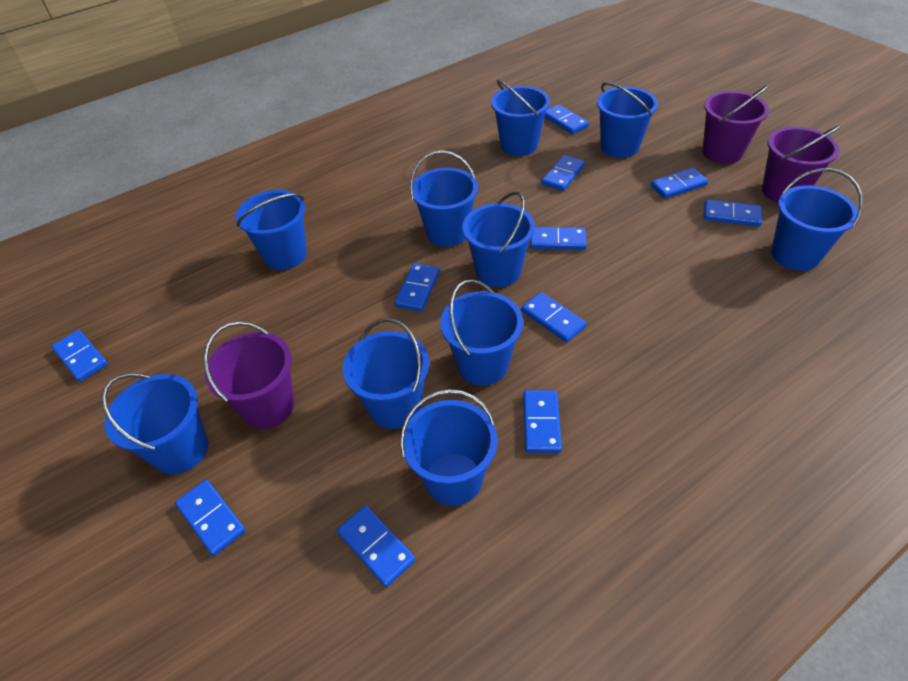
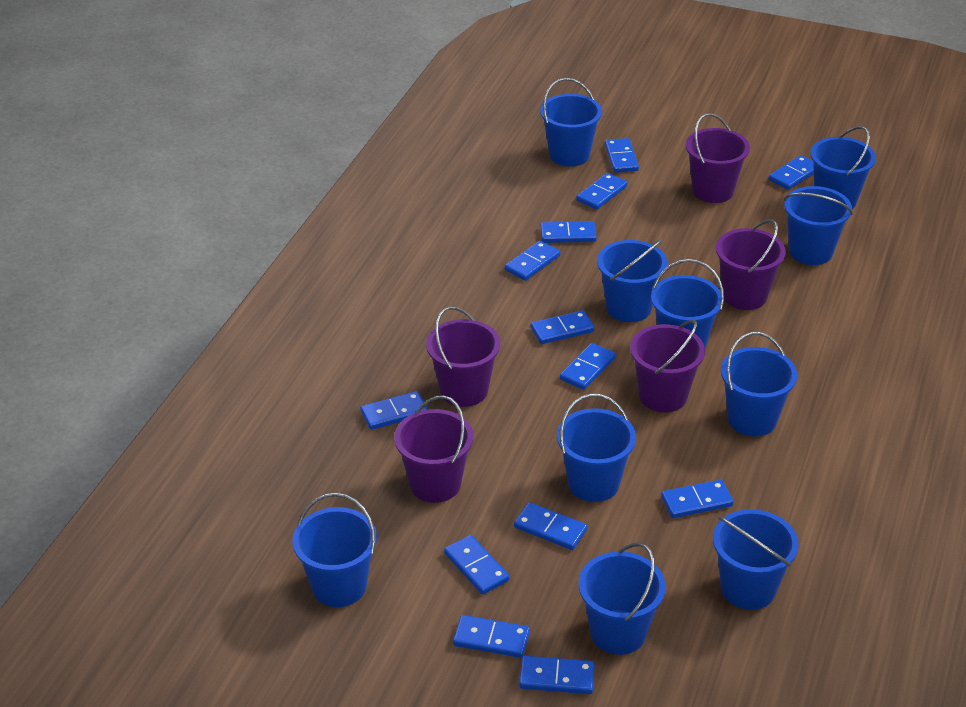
blue domino: 11 -> 13
purple bucket: 3 -> 5

